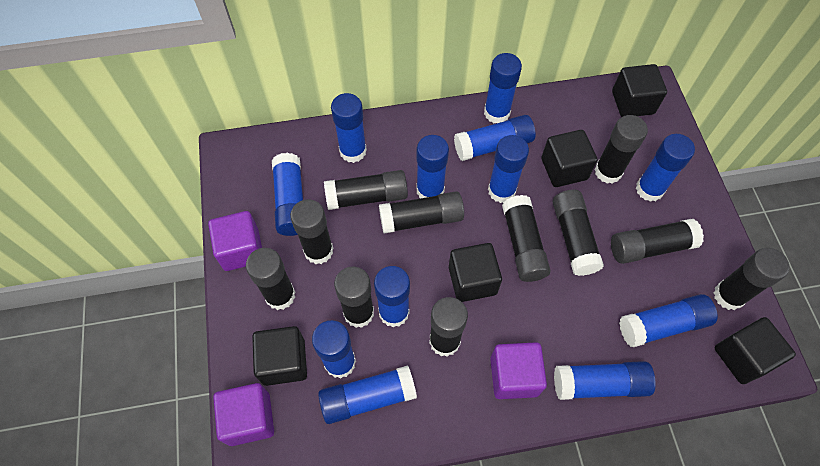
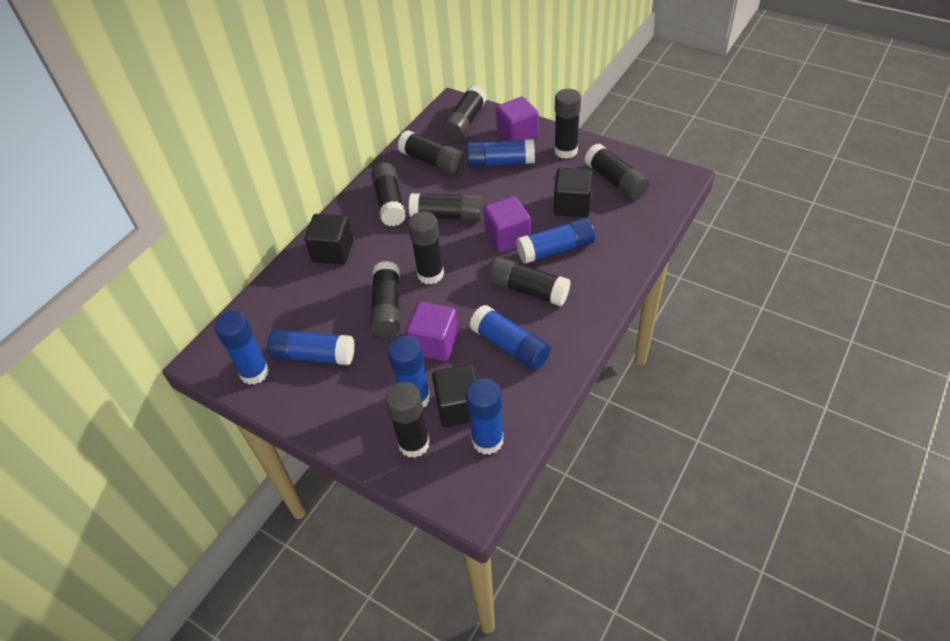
black cube: 5 -> 3
black glue stick: 11 -> 10
blue glue stick: 12 -> 7

